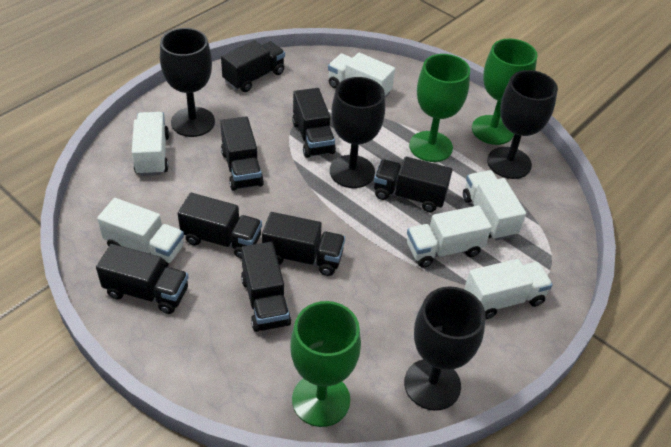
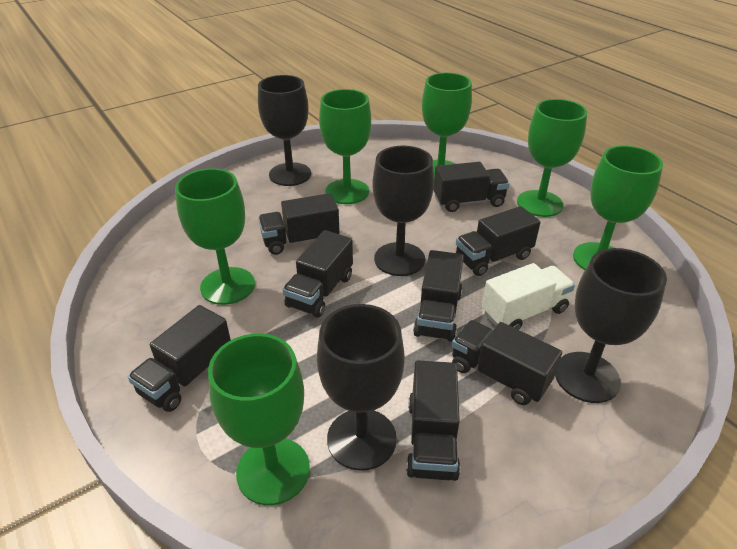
green goblet: 3 -> 6
white truck: 6 -> 1

